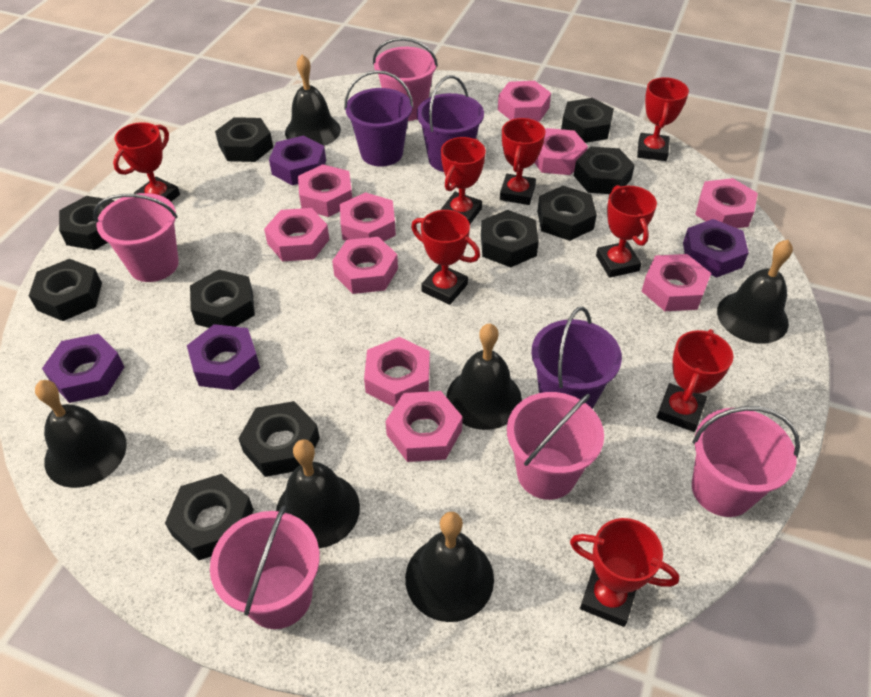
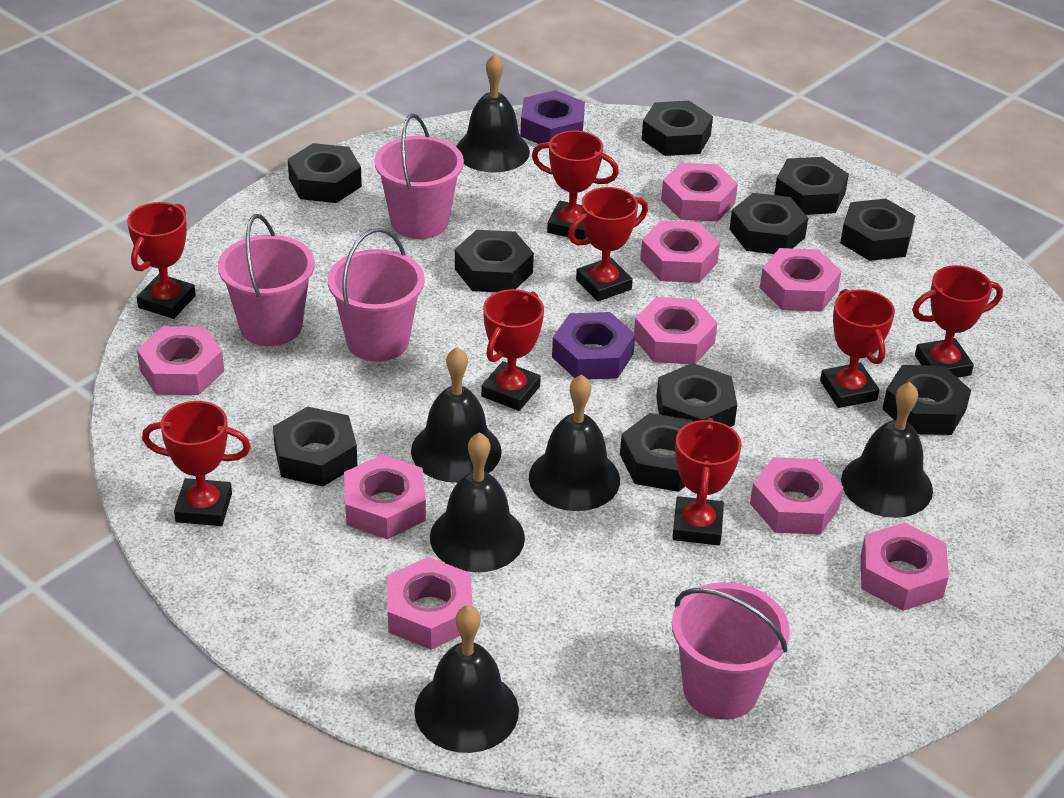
pink bucket: 5 -> 4
pink nut: 10 -> 9
purple bucket: 3 -> 0
purple nut: 4 -> 2

